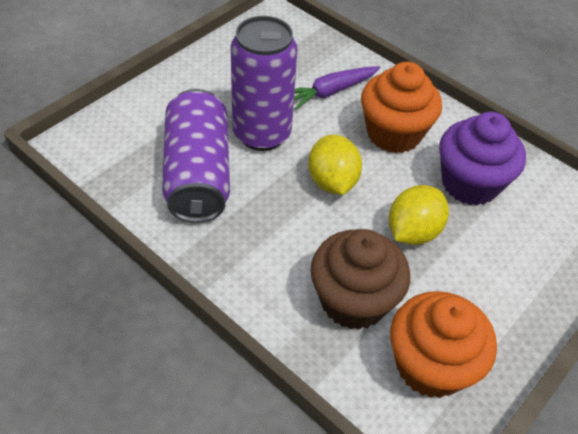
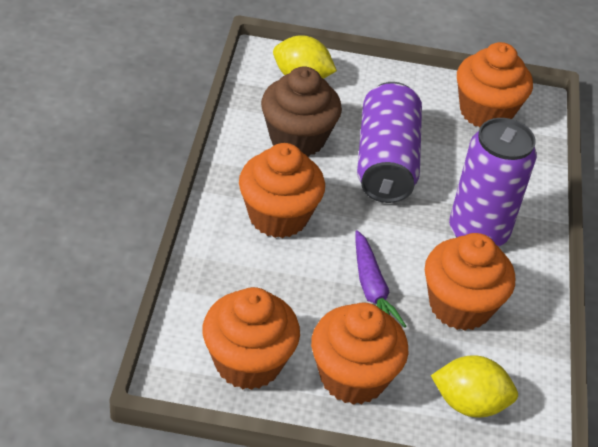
orange cupcake: 2 -> 5
purple cupcake: 1 -> 0

